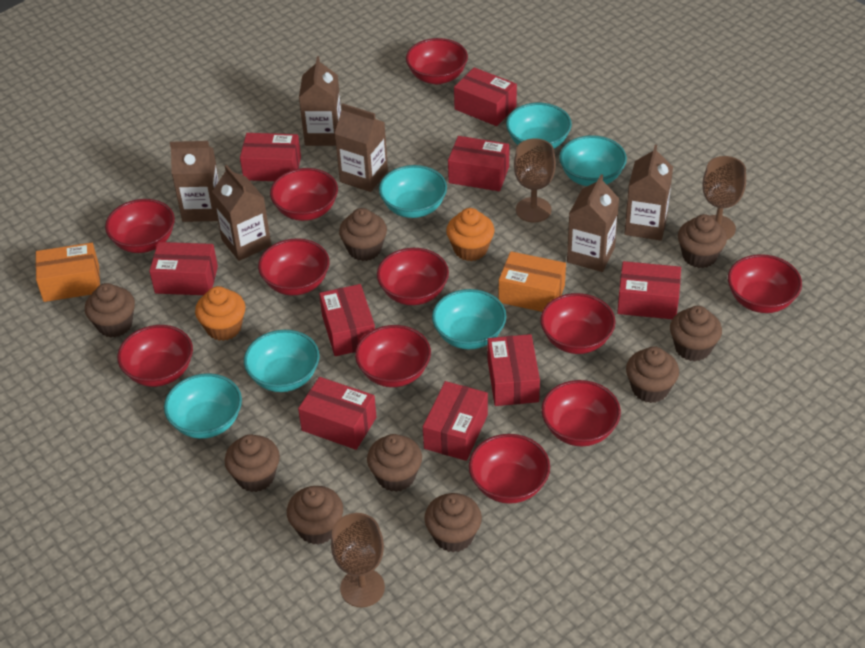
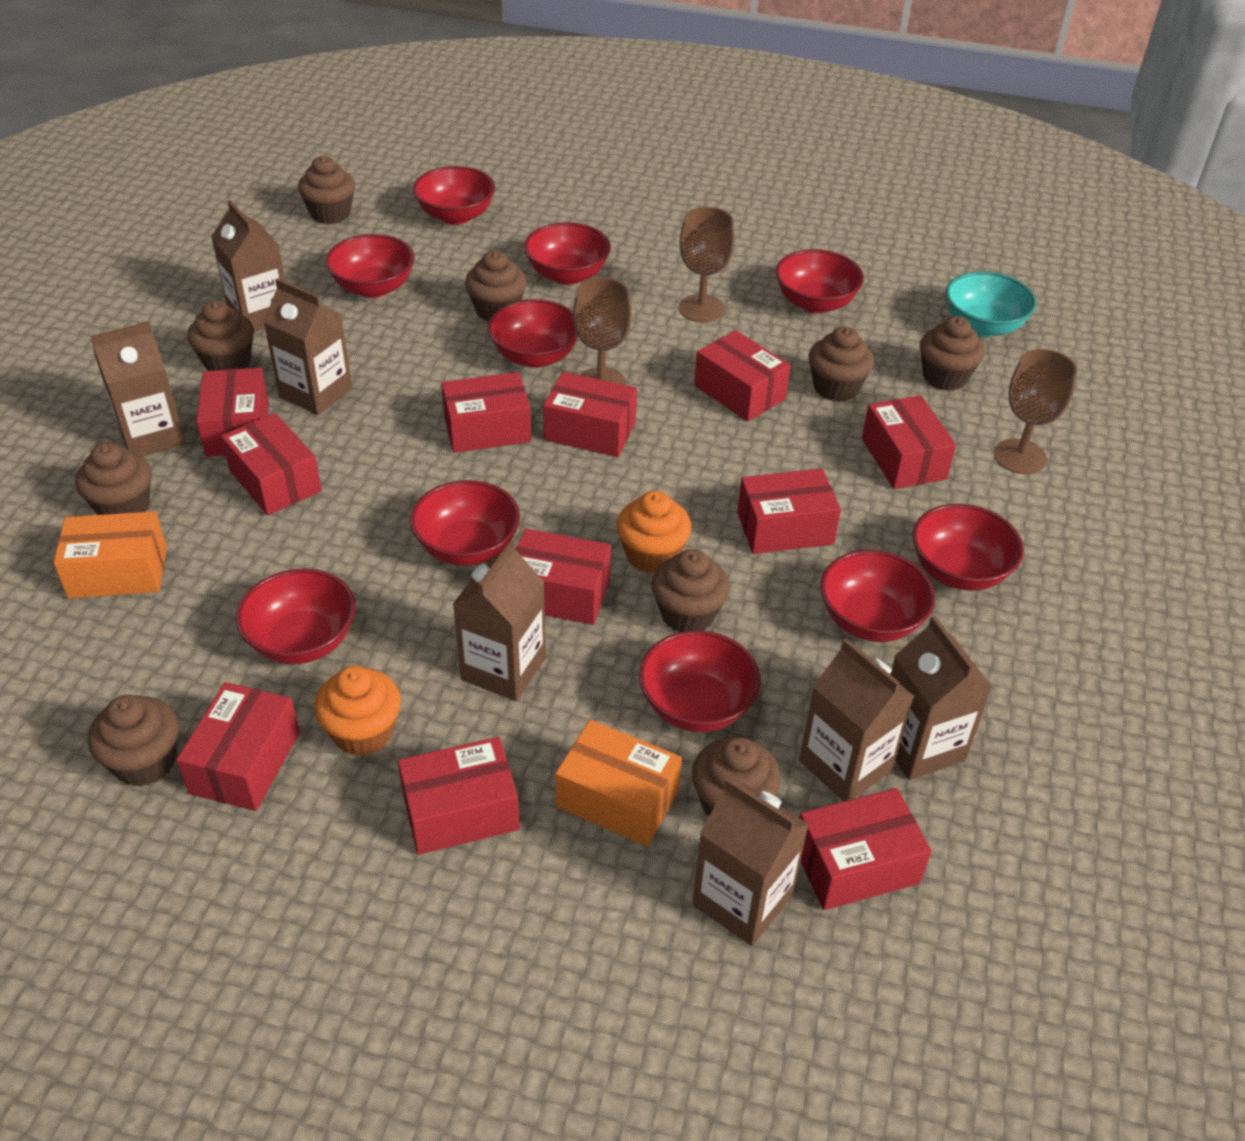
brown carton: 6 -> 7
red bowl: 11 -> 10
red box: 9 -> 11
turquoise bowl: 6 -> 1

